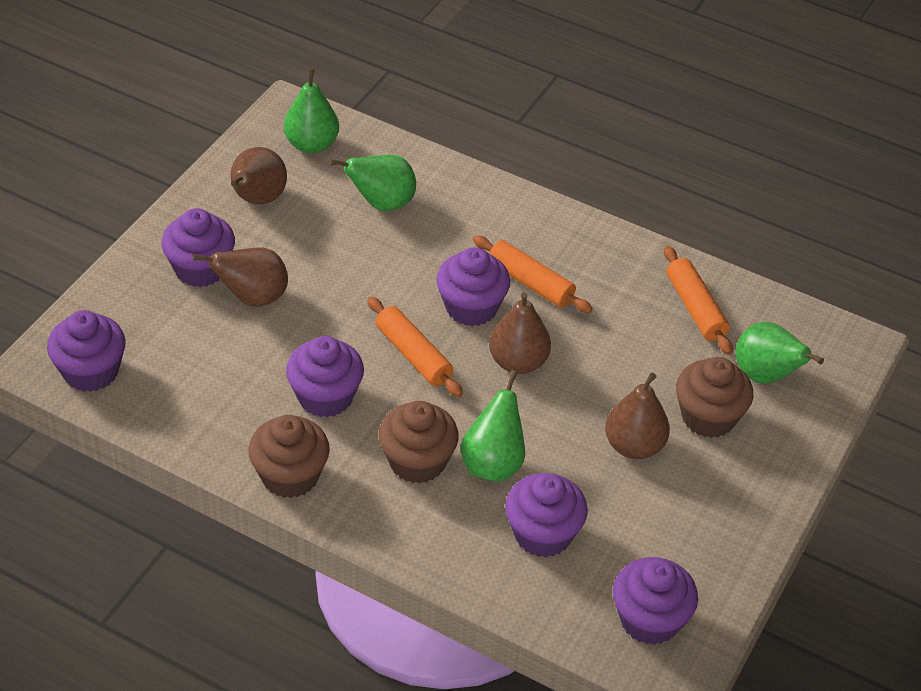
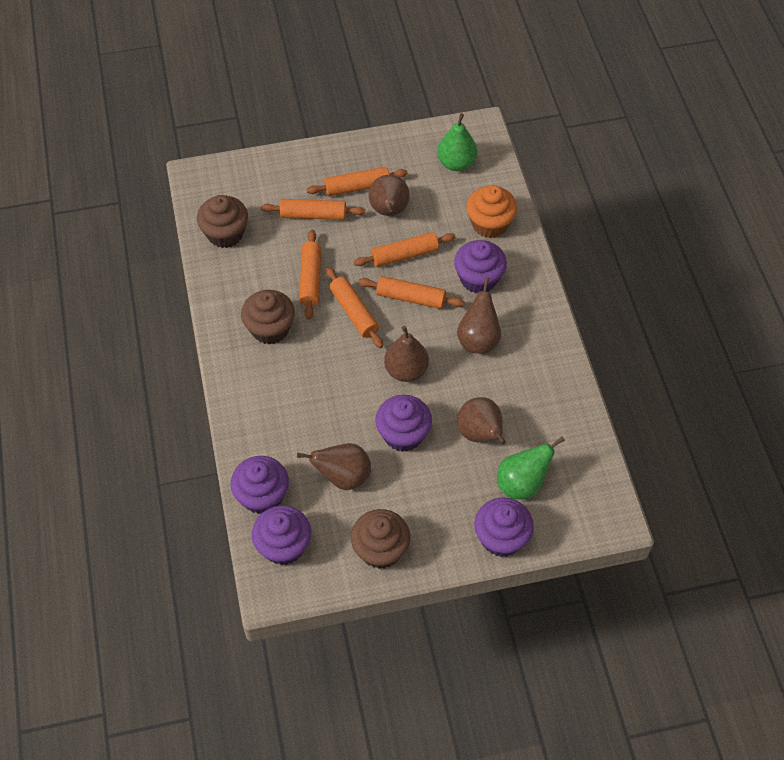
brown pear: 4 -> 5
green pear: 4 -> 2
orange cupcake: 0 -> 1
orange rolling pin: 3 -> 6
purple cupcake: 6 -> 5

